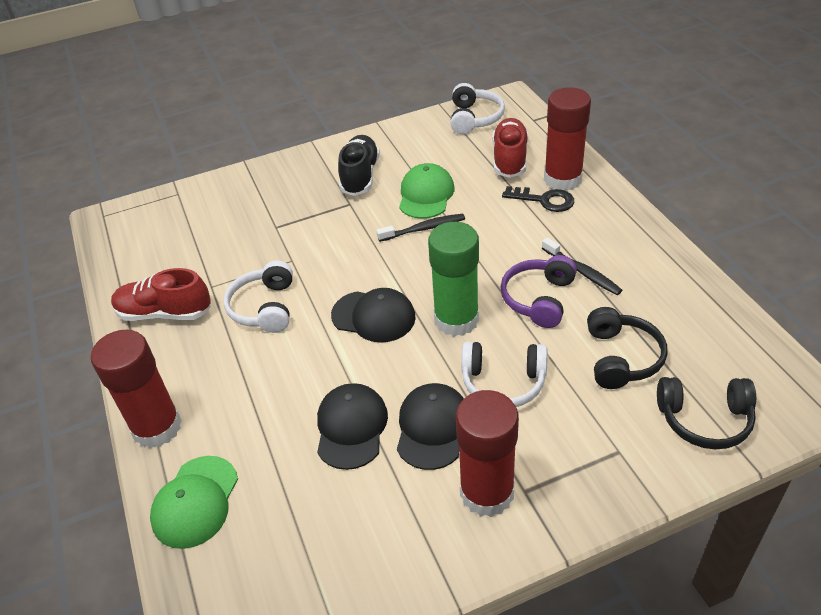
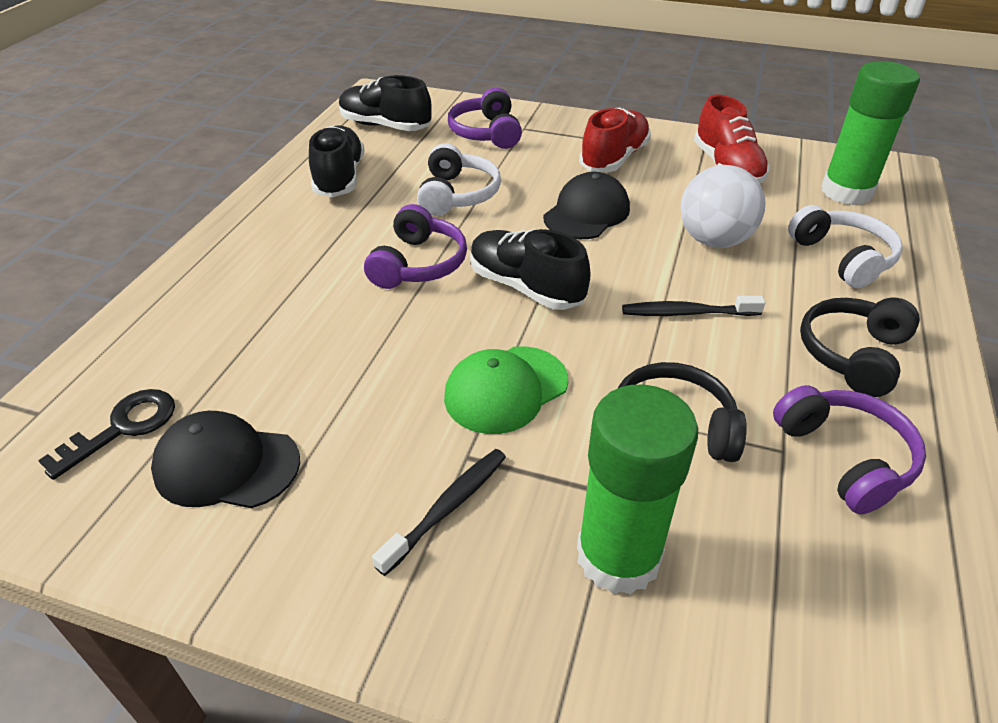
black cap: 3 -> 2
black shoe: 1 -> 3
green cap: 2 -> 1
green glue stick: 1 -> 2
purple headphones: 1 -> 3
red glue stick: 3 -> 0
white ball: 0 -> 1
white headphones: 3 -> 2

